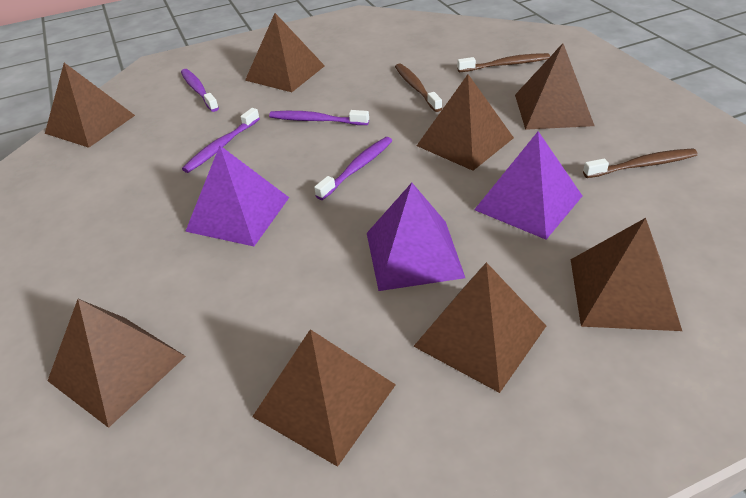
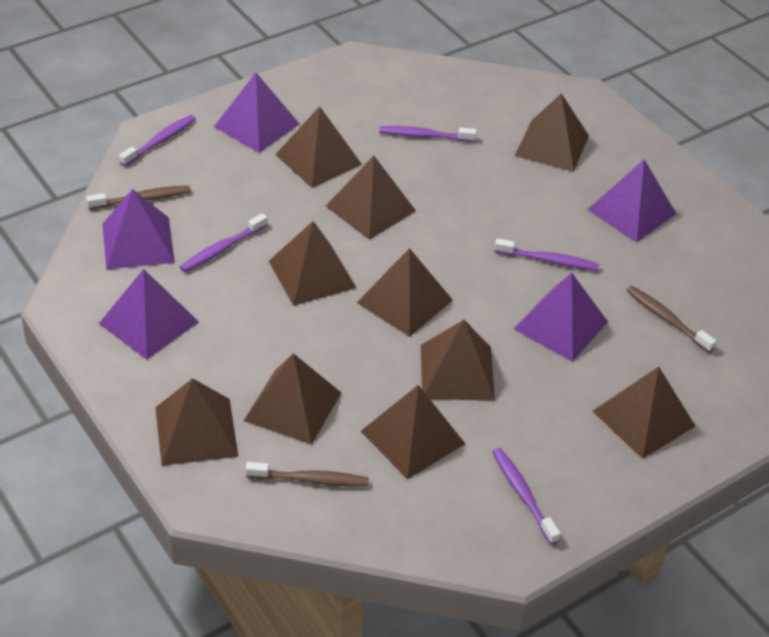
brown pyramid: 8 -> 10
purple pyramid: 3 -> 5
purple toothbrush: 4 -> 5

